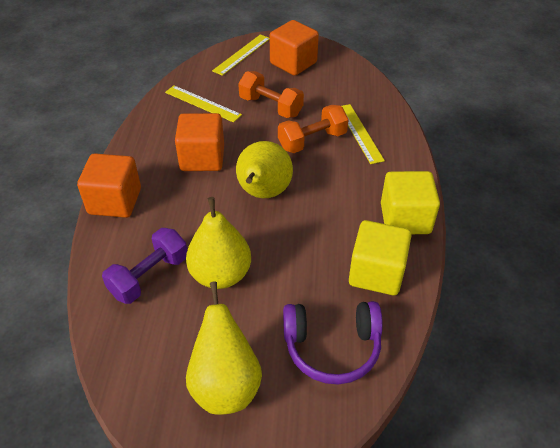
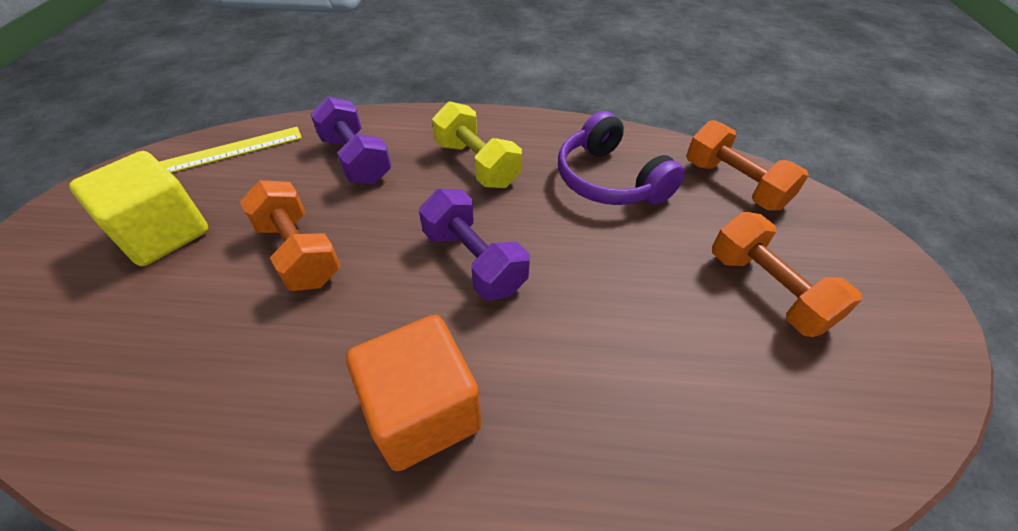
orange cube: 3 -> 1
orange dumbbell: 2 -> 3
purple dumbbell: 1 -> 2
yellow cube: 2 -> 1
yellow dumbbell: 0 -> 1
yellow pear: 3 -> 0
yellow ruler: 3 -> 1

